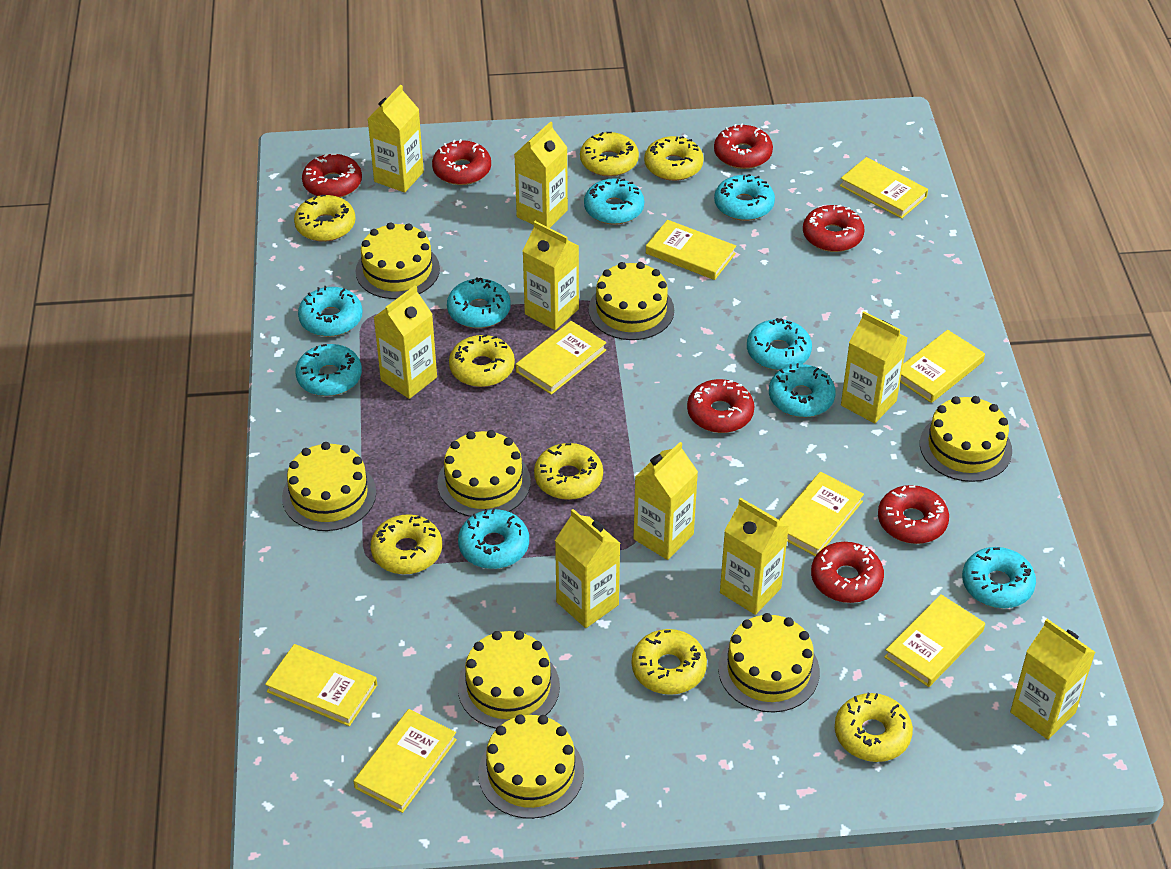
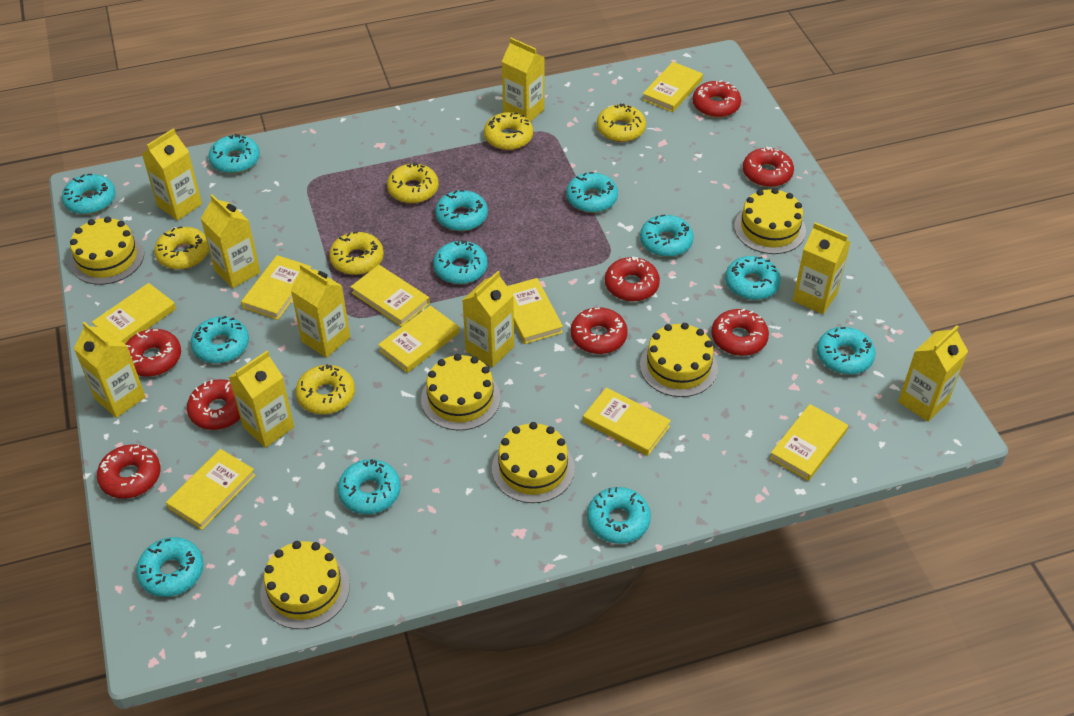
red donut: 7 -> 8
turquoise donut: 9 -> 12
yellow book: 8 -> 9
yellow cake: 8 -> 6
yellow donut: 8 -> 6

